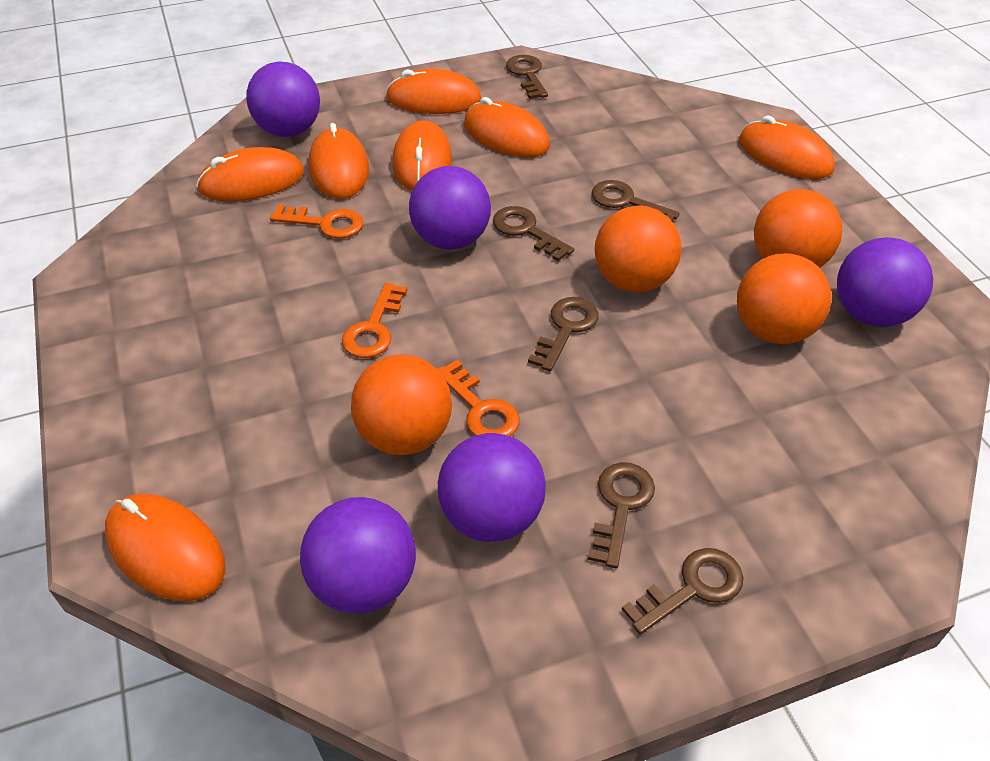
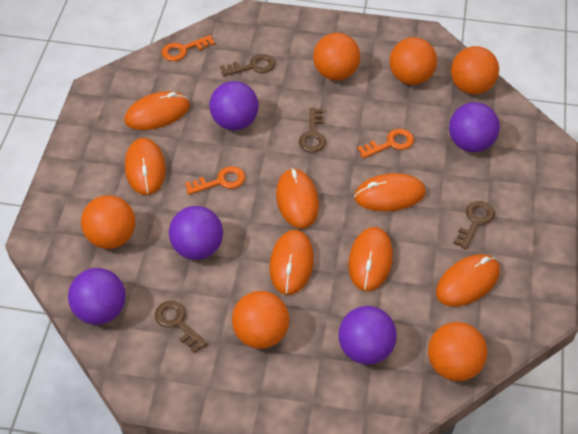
brown key: 6 -> 4
orange ball: 4 -> 6

